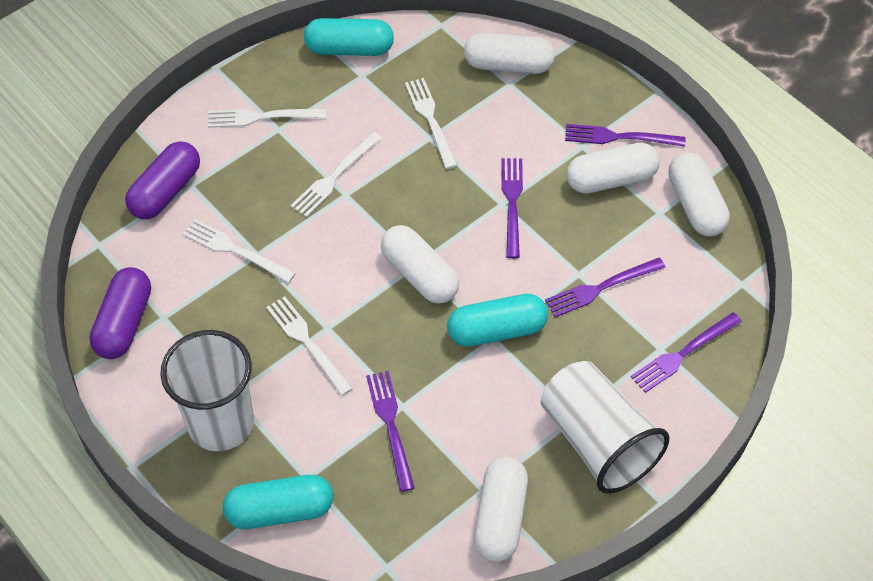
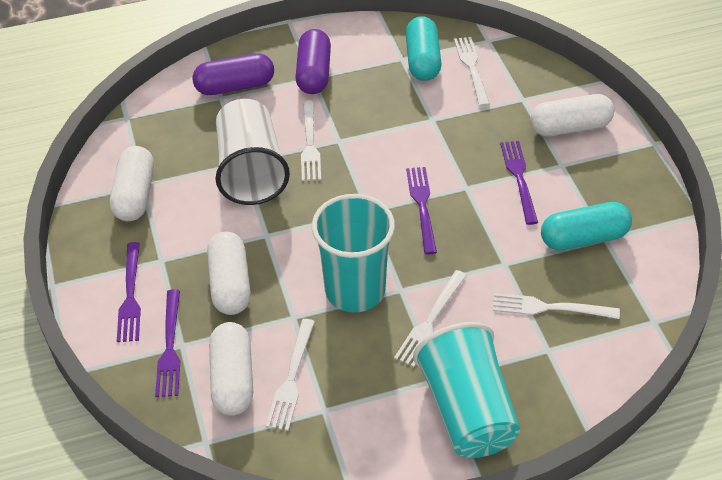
purple fork: 5 -> 4
turquoise capsule: 3 -> 2
turquoise cup: 0 -> 2
white capsule: 5 -> 4
white cup: 2 -> 1

